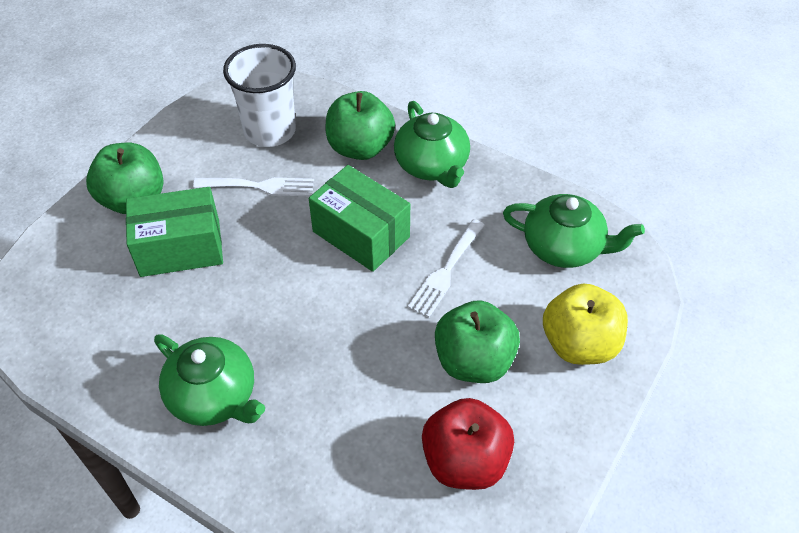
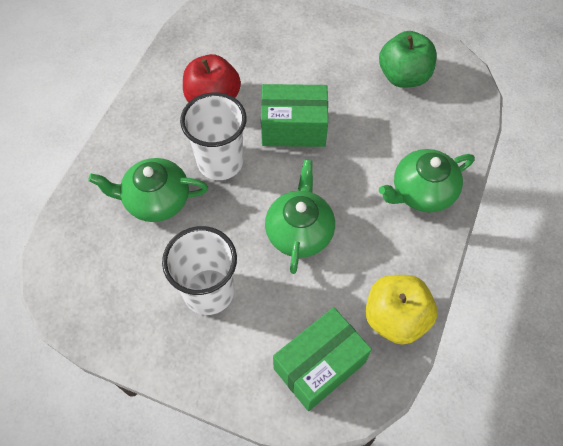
green apple: 3 -> 1
white cup: 1 -> 2
white fork: 2 -> 0

